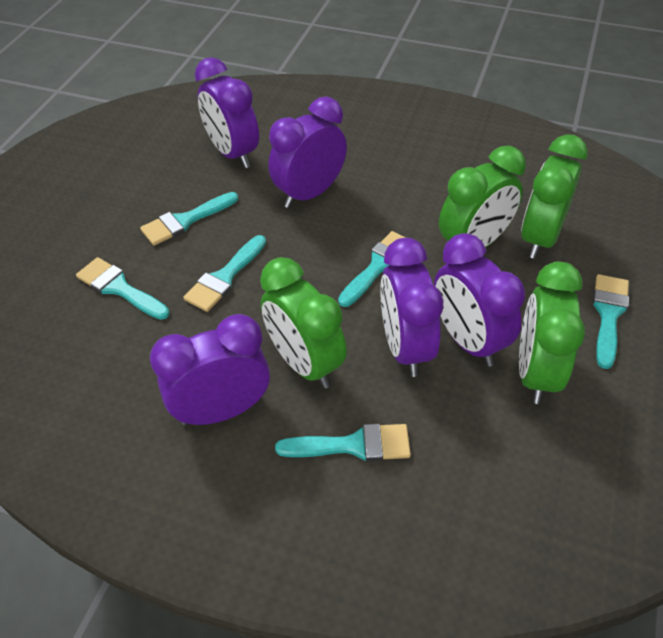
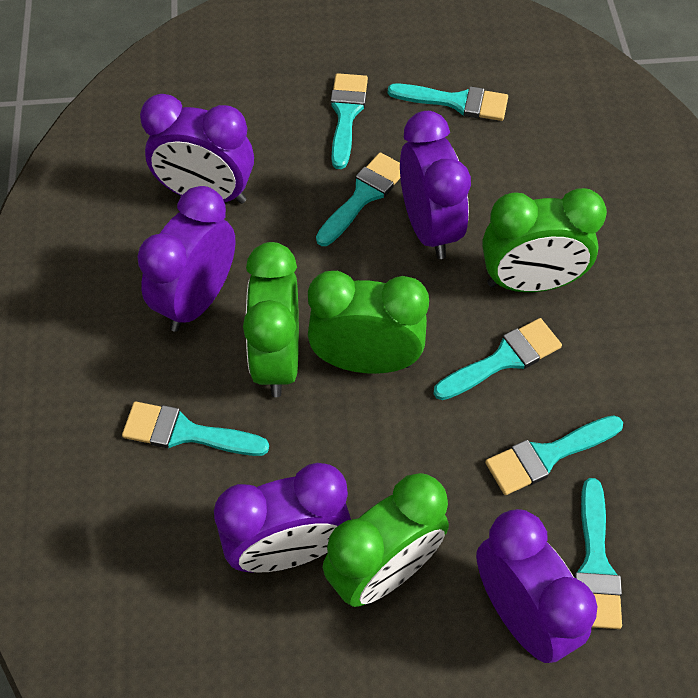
turquoise brush: 6 -> 7

